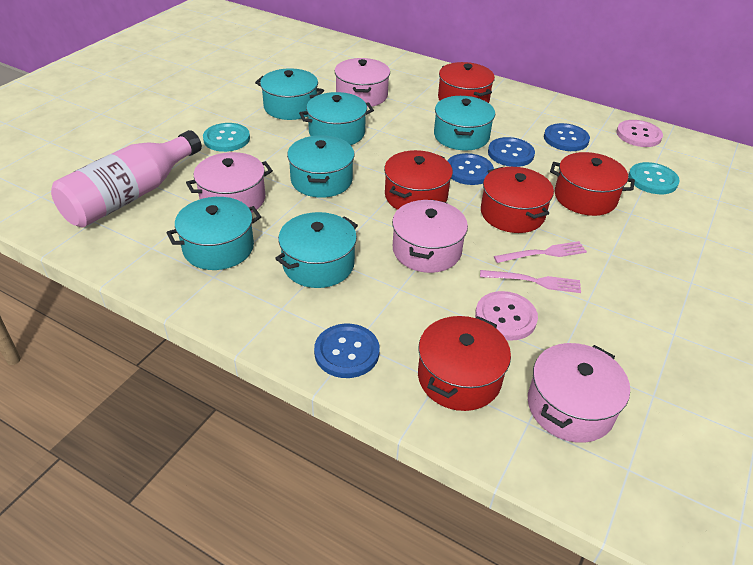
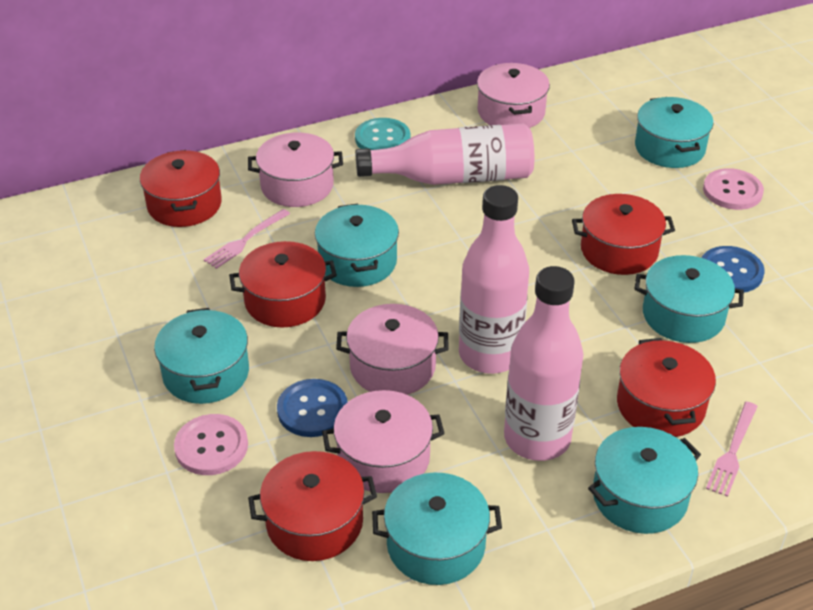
blue button: 4 -> 2
pink bottle: 1 -> 3
turquoise button: 2 -> 1

